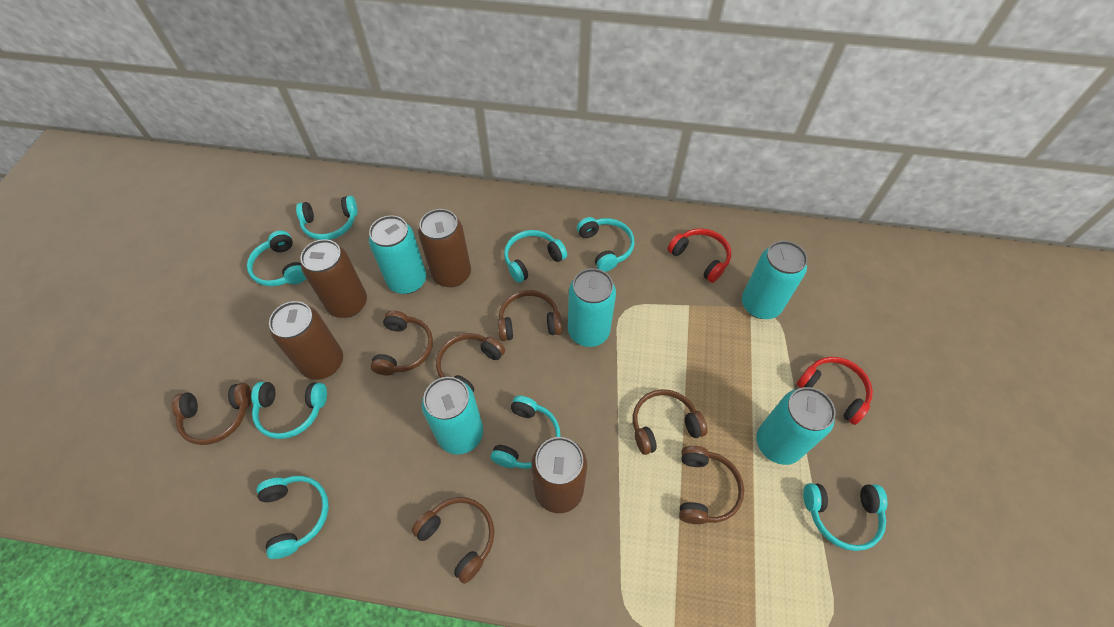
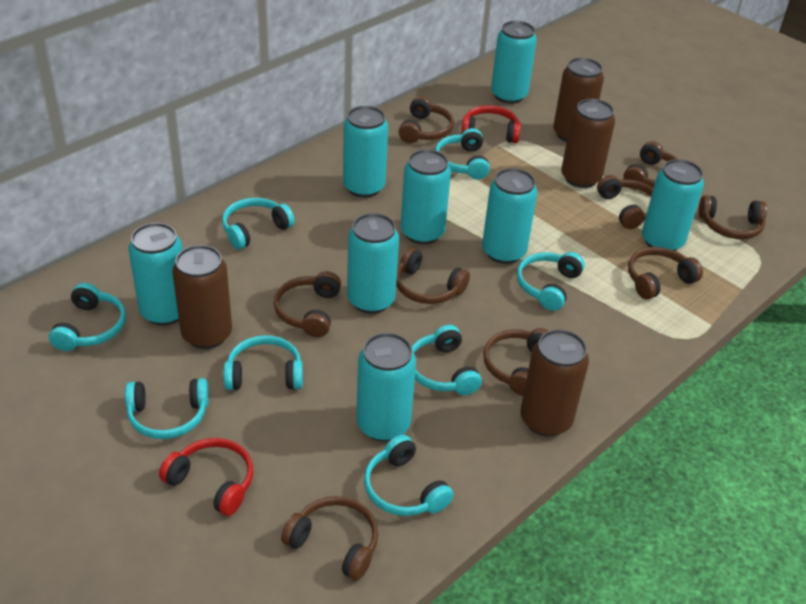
brown headphones: 7 -> 9
turquoise can: 5 -> 8

